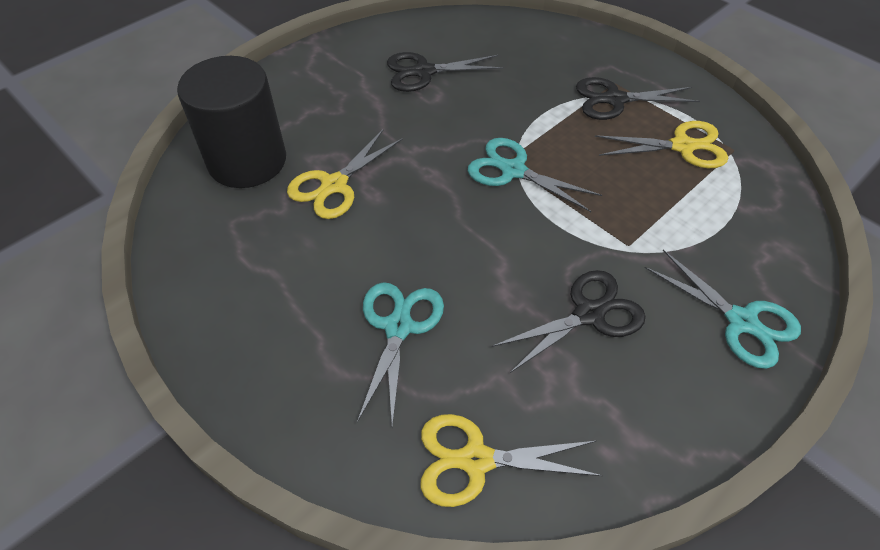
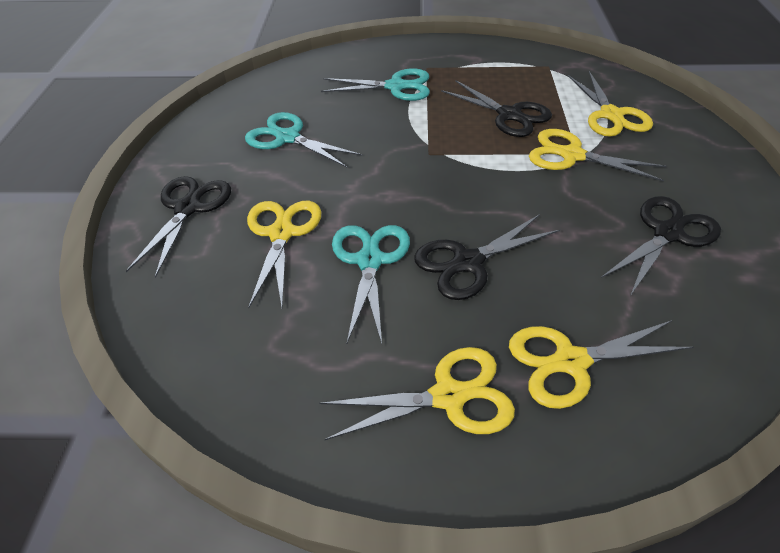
black cylinder: 1 -> 0
black scissors: 3 -> 4
yellow scissors: 3 -> 5

